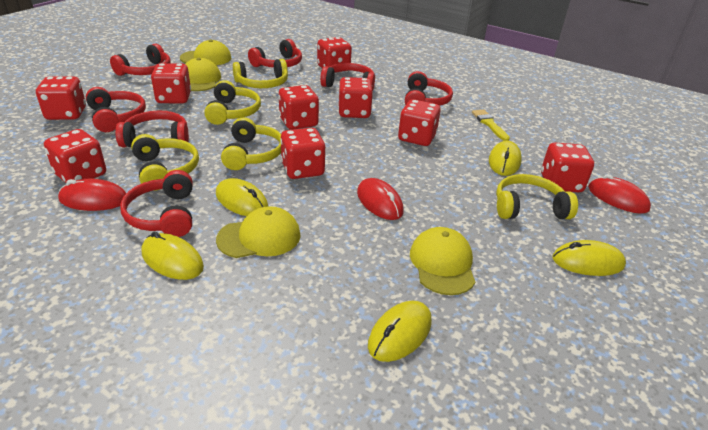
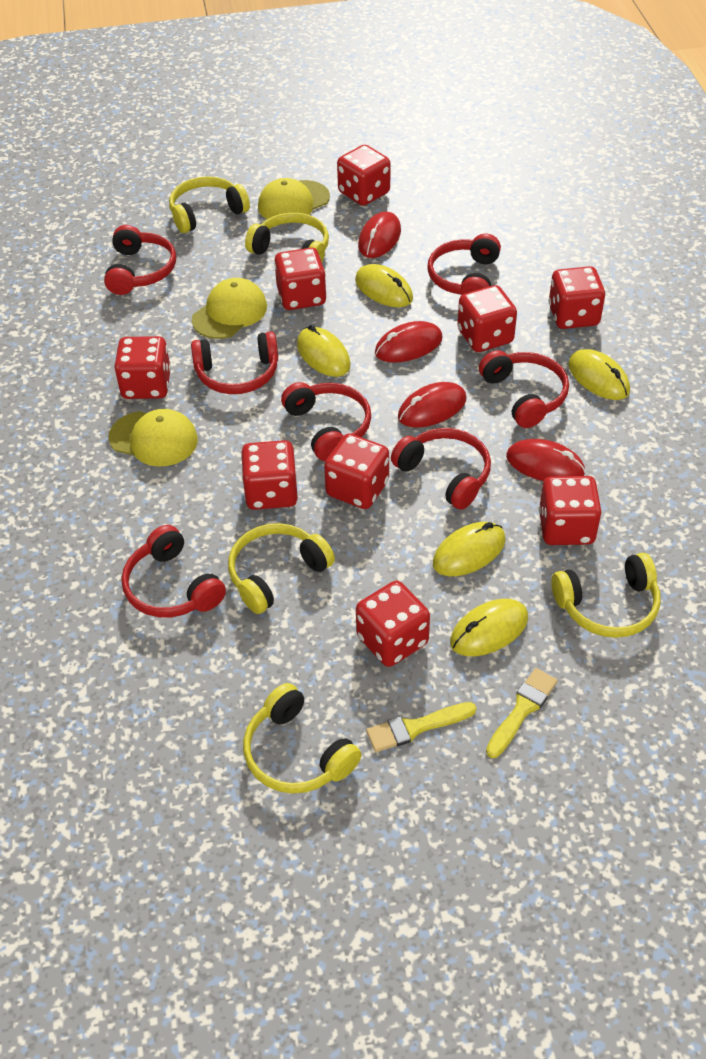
red mouse: 3 -> 4
yellow brush: 1 -> 2
yellow cap: 4 -> 3

